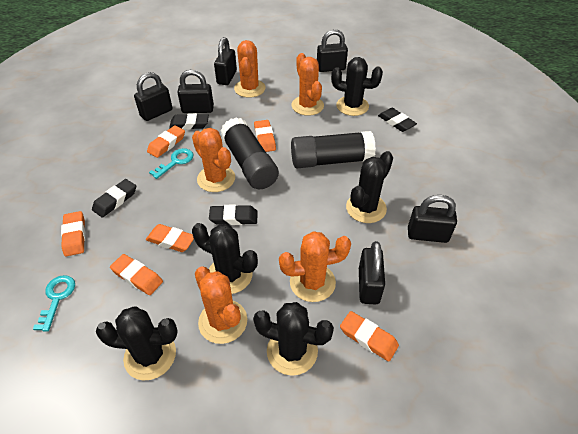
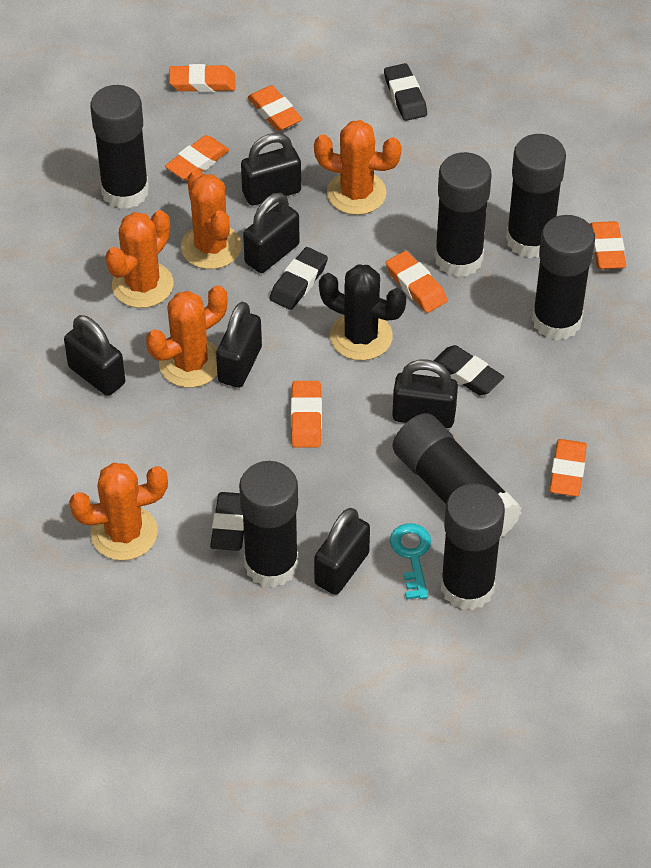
black cactus: 5 -> 1
black glue stick: 2 -> 7
orange eraser: 6 -> 7
turquoise key: 2 -> 1

